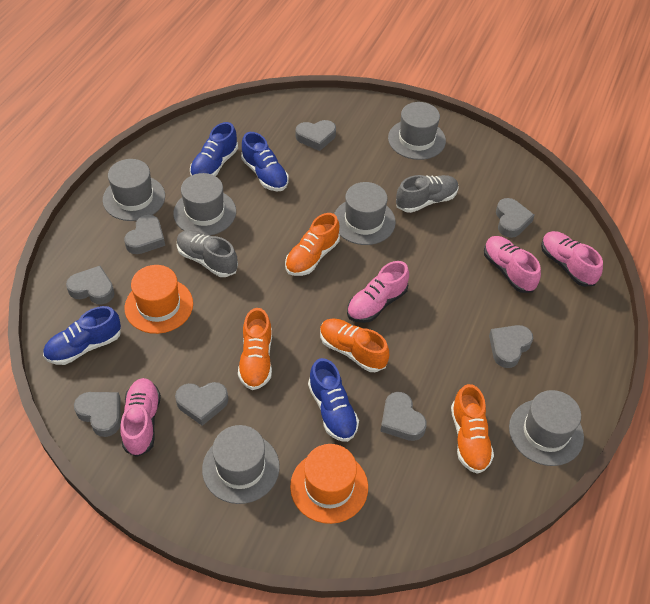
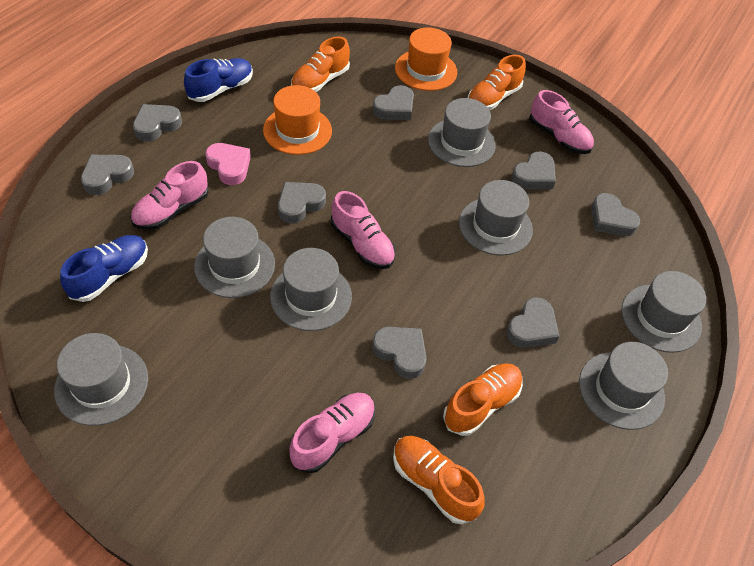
blue shoe: 4 -> 2
grey hat: 6 -> 7
grey shoe: 2 -> 0
pink heart: 0 -> 1

